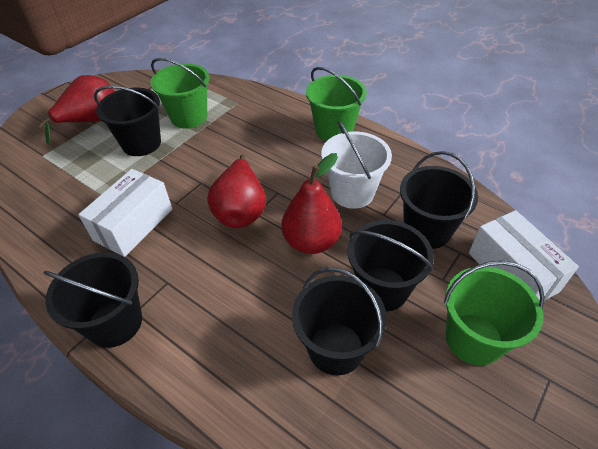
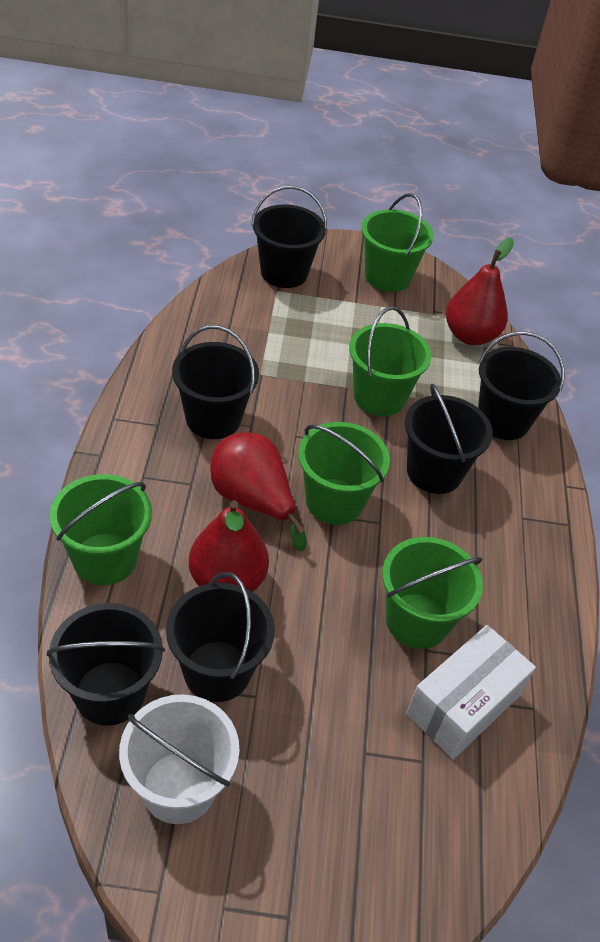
black bucket: 5 -> 6
green bucket: 3 -> 5
white box: 2 -> 1

